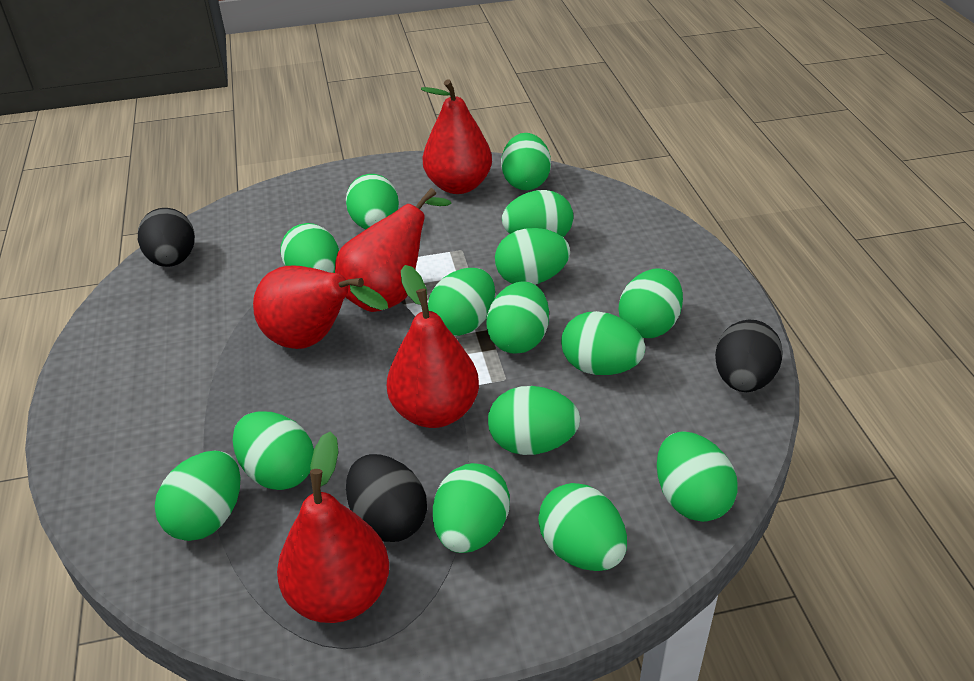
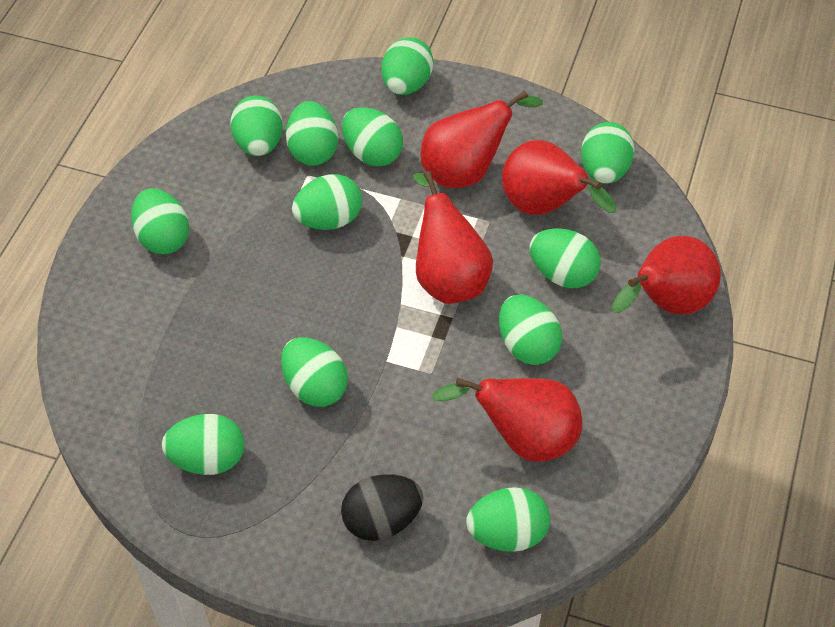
black egg: 3 -> 1
green egg: 15 -> 12

